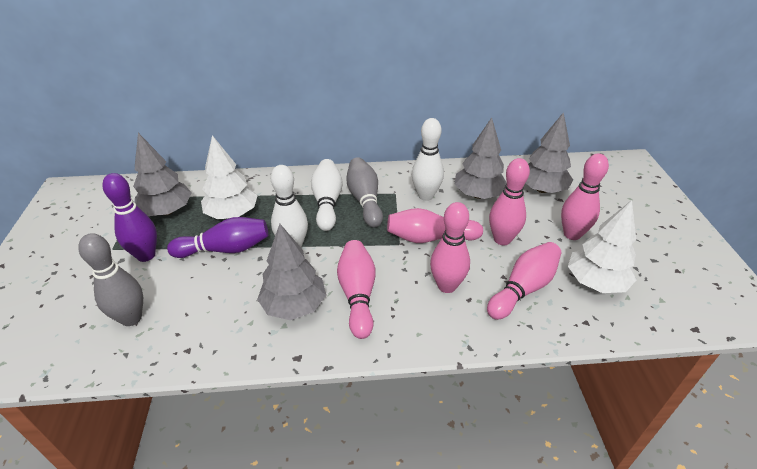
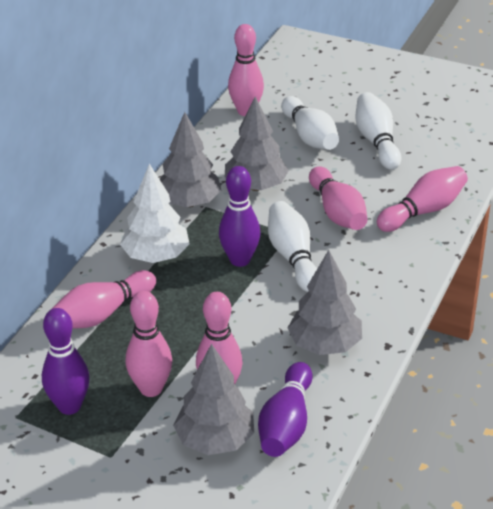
grey bowling pin: 2 -> 0
purple bowling pin: 2 -> 3
white tree: 2 -> 1

